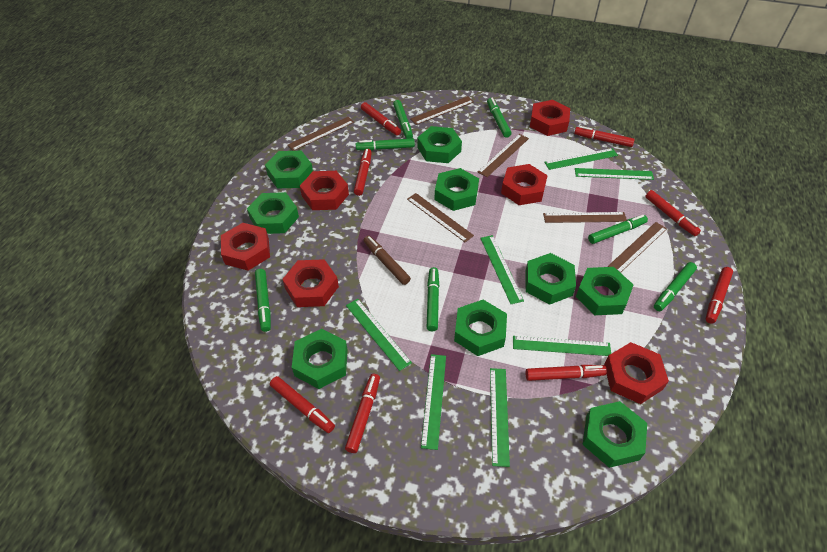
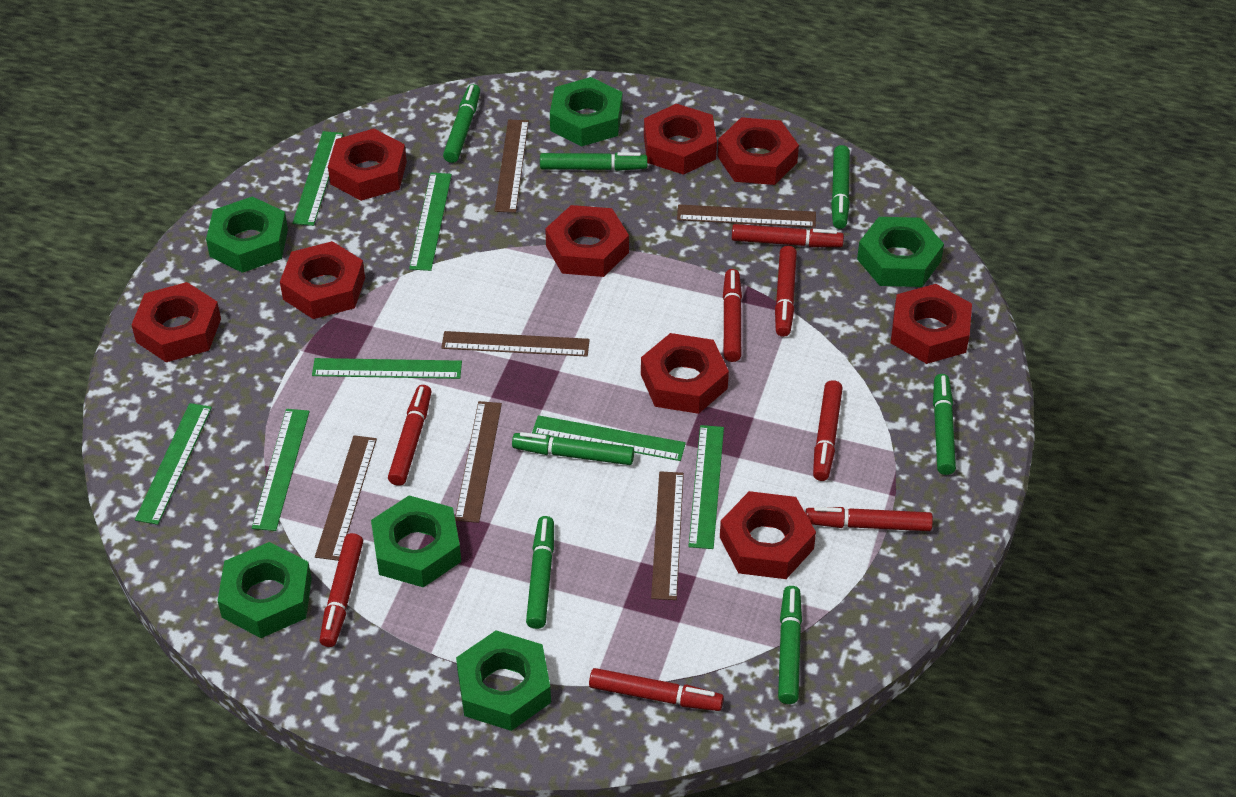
brown marker: 1 -> 0
green nut: 9 -> 6
red nut: 6 -> 9

